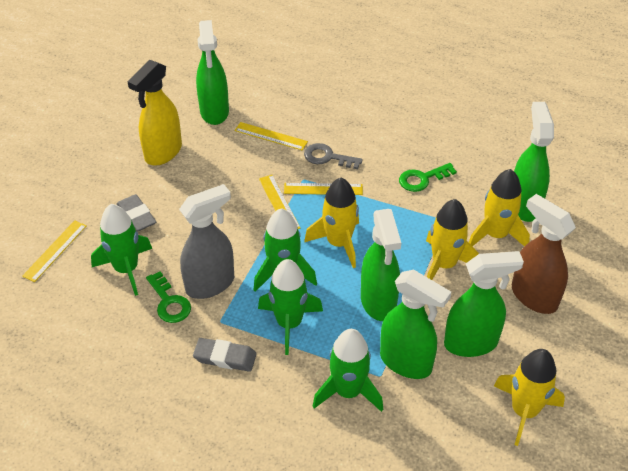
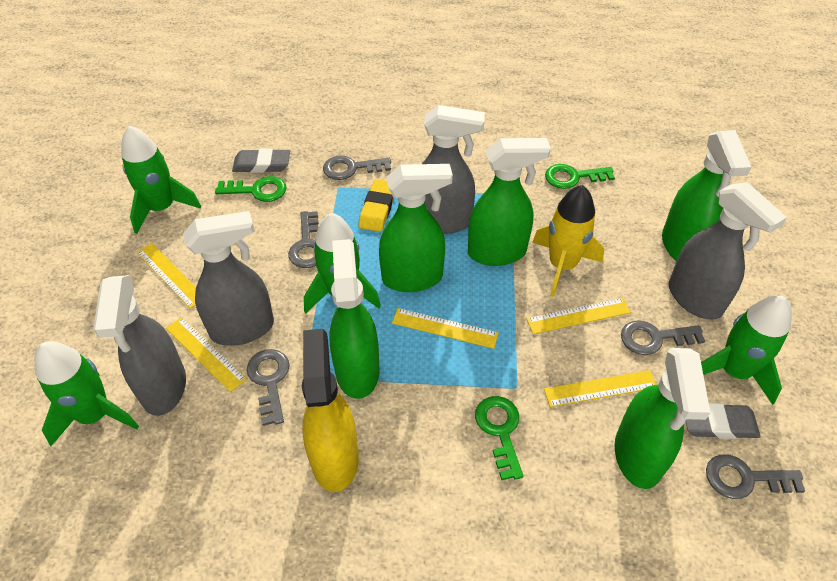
brown spray bottle: 1 -> 0
green key: 2 -> 3
grey key: 1 -> 5
grey spray bottle: 1 -> 4
yellow eraser: 0 -> 1
yellow rocket: 4 -> 1
yellow ruler: 4 -> 5

